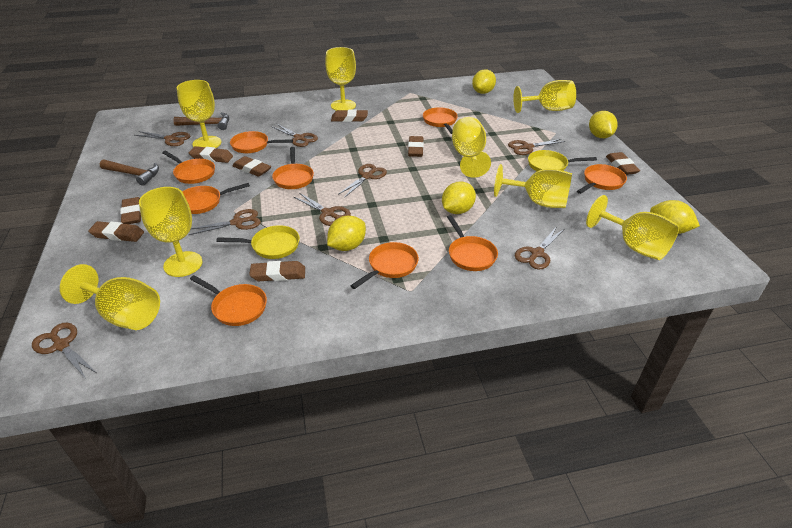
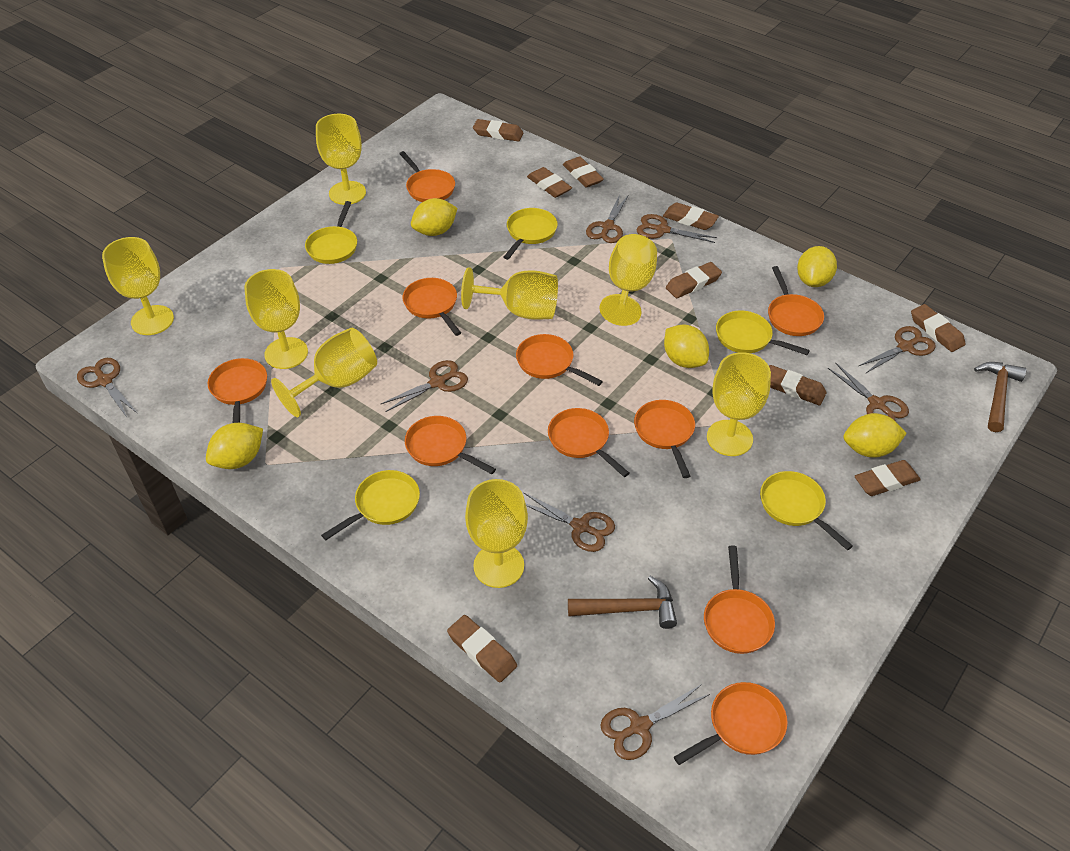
brown eraser: 8 -> 9
orange pan: 9 -> 10
yellow pan: 2 -> 5

